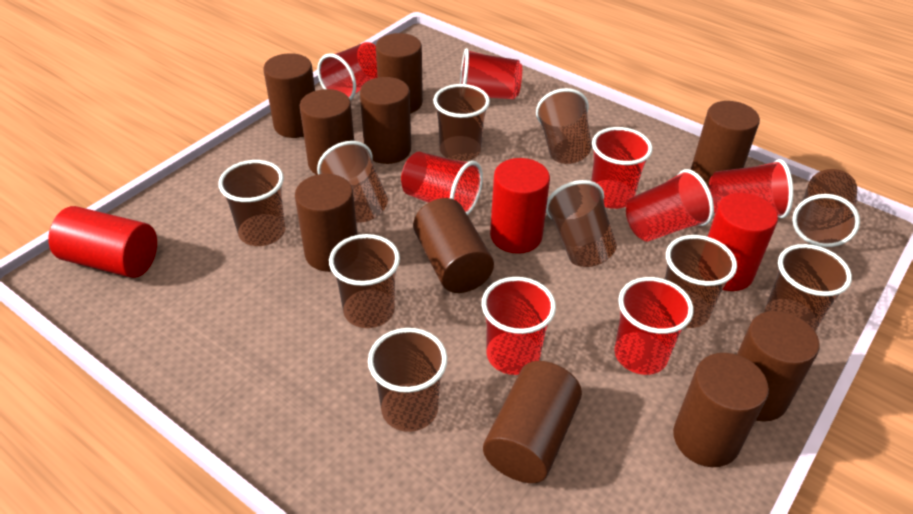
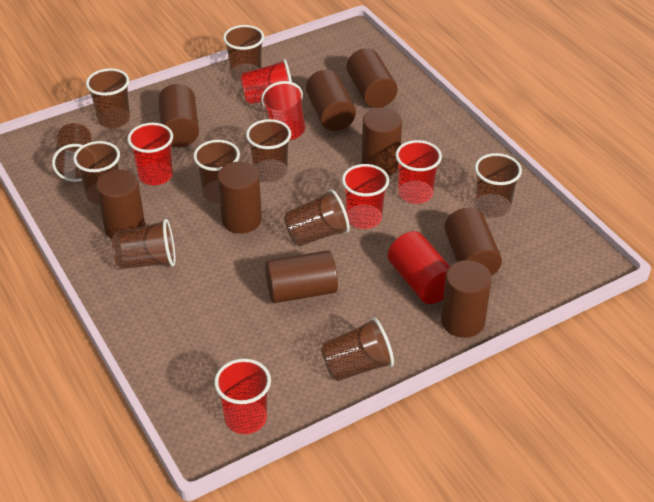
brown cylinder: 10 -> 9
red cup: 8 -> 6
red cylinder: 3 -> 1

